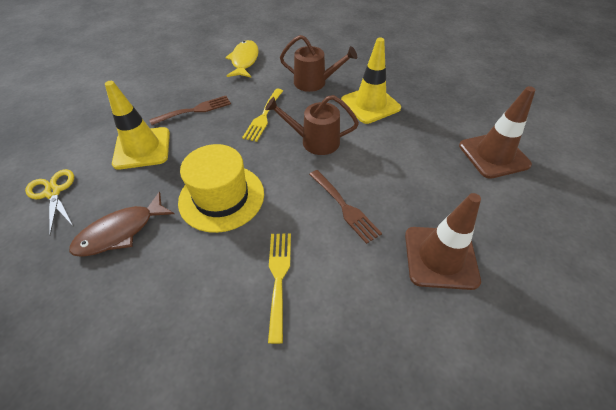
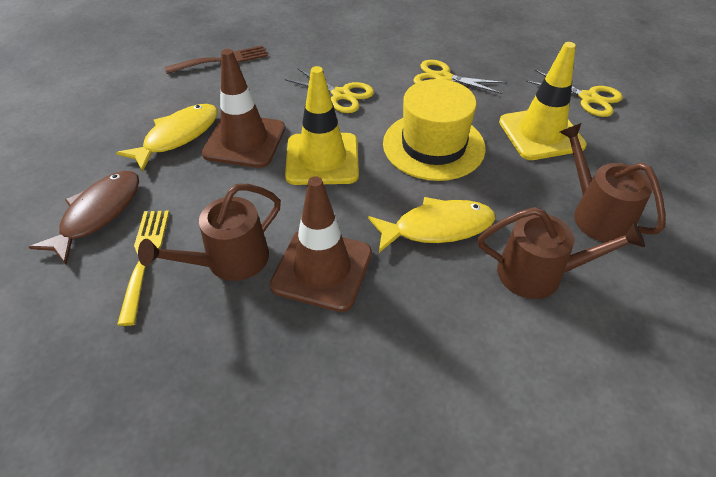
brown fork: 2 -> 1
brown watering can: 2 -> 3
yellow fish: 1 -> 2
yellow fork: 2 -> 1
yellow scissors: 1 -> 3

